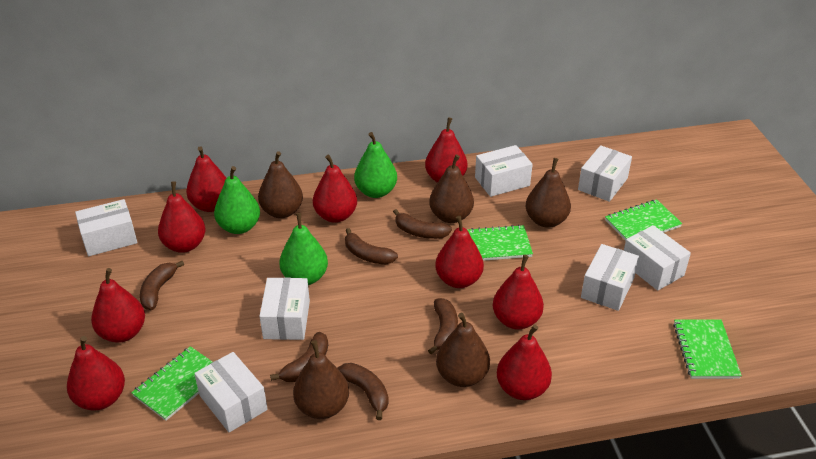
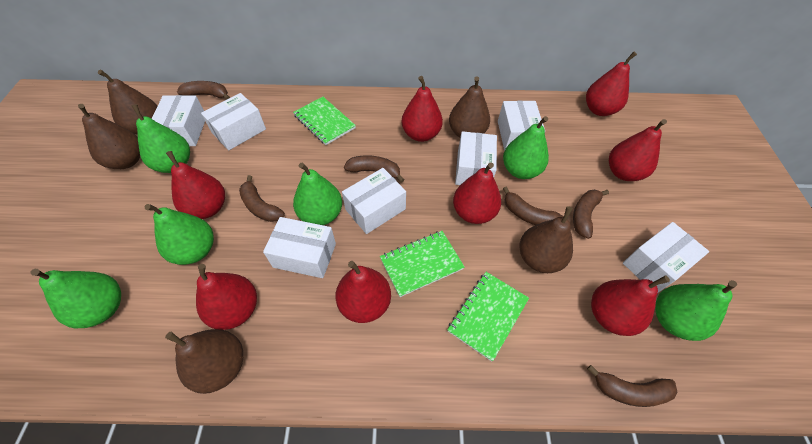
green notebook: 4 -> 3
green pear: 3 -> 6
red pear: 9 -> 8

